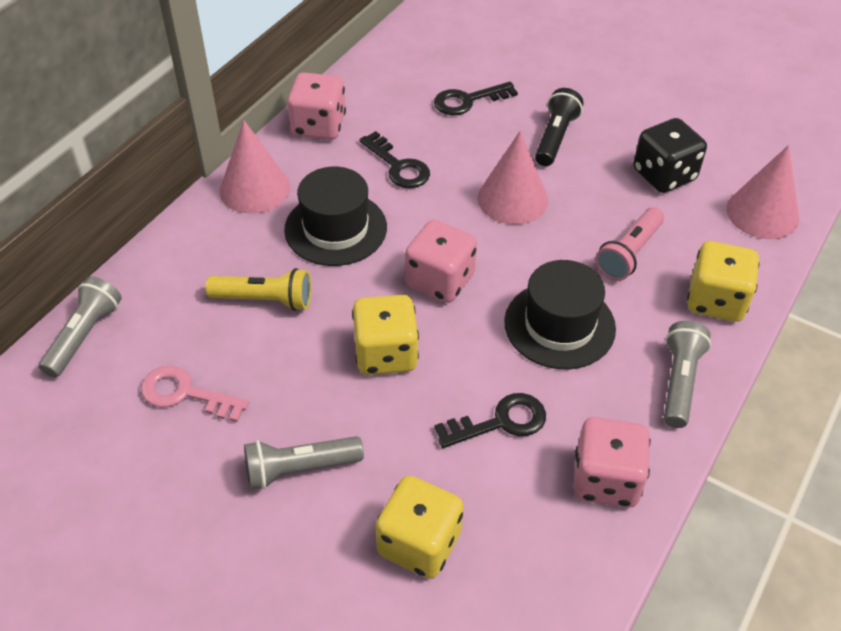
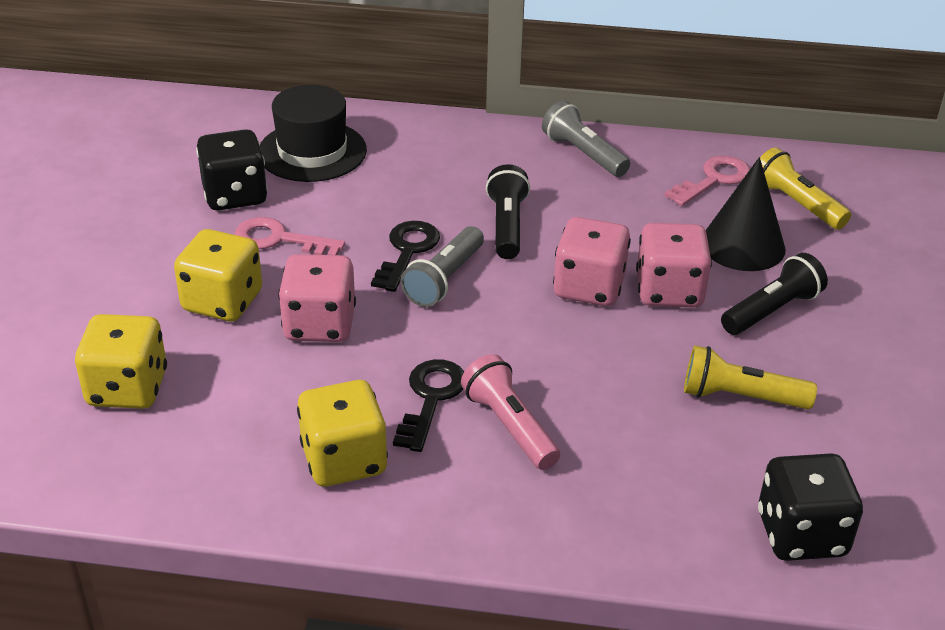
black cone: 0 -> 1
black dice: 1 -> 2
black flashlight: 1 -> 2
black hat: 2 -> 1
black key: 3 -> 2
grey flashlight: 3 -> 2
pink cone: 3 -> 0
pink key: 1 -> 2
yellow flashlight: 1 -> 2

